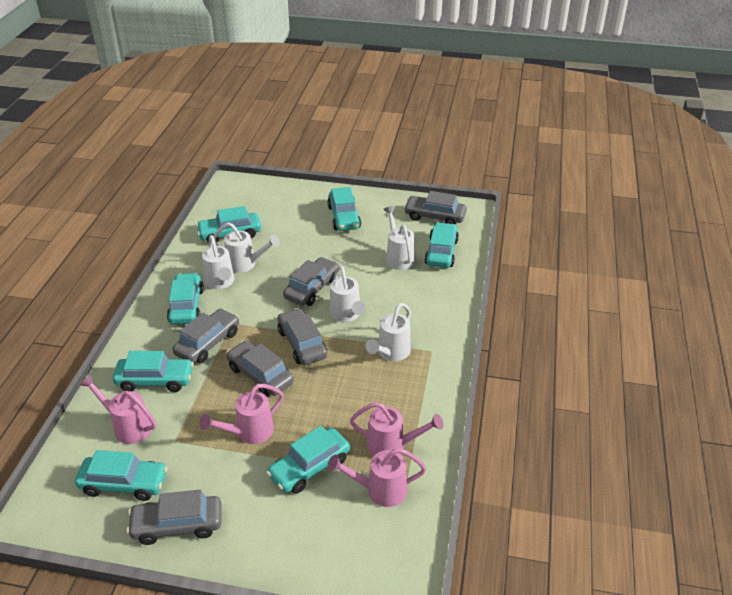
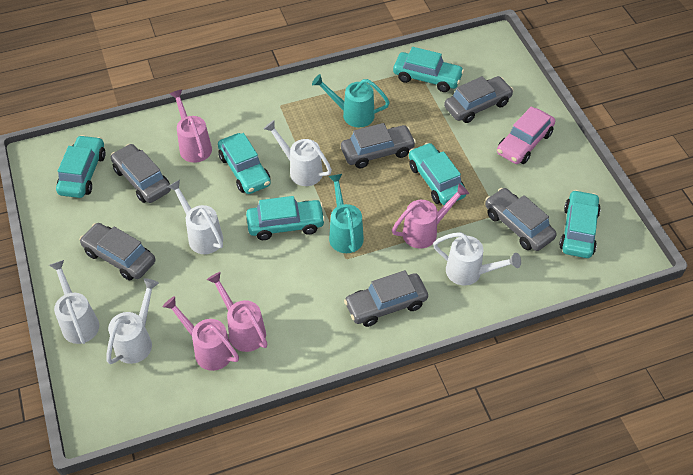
pink car: 0 -> 1
turquoise car: 7 -> 6
turquoise watering can: 0 -> 2

